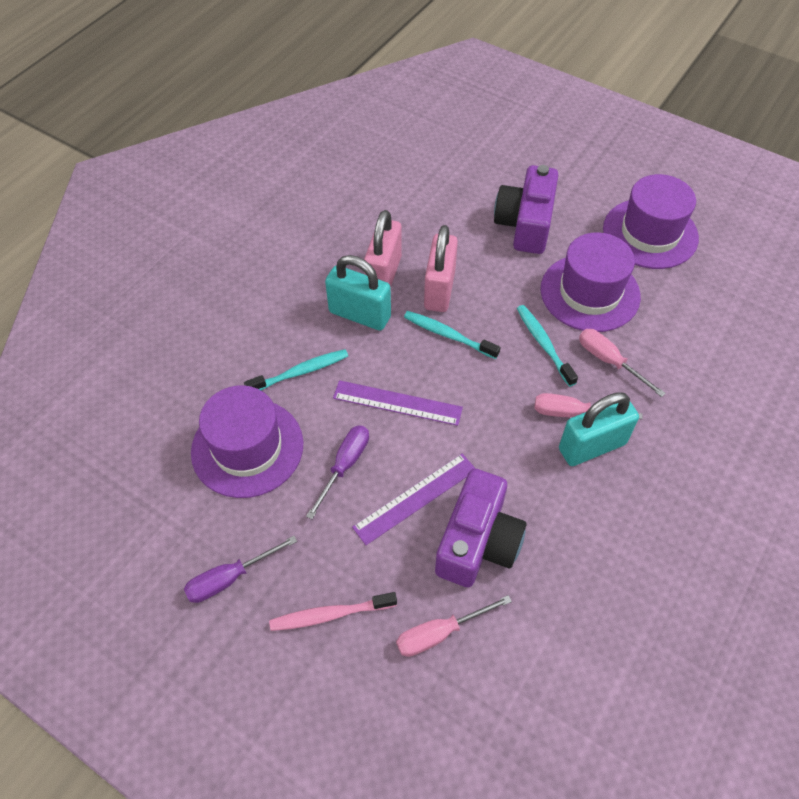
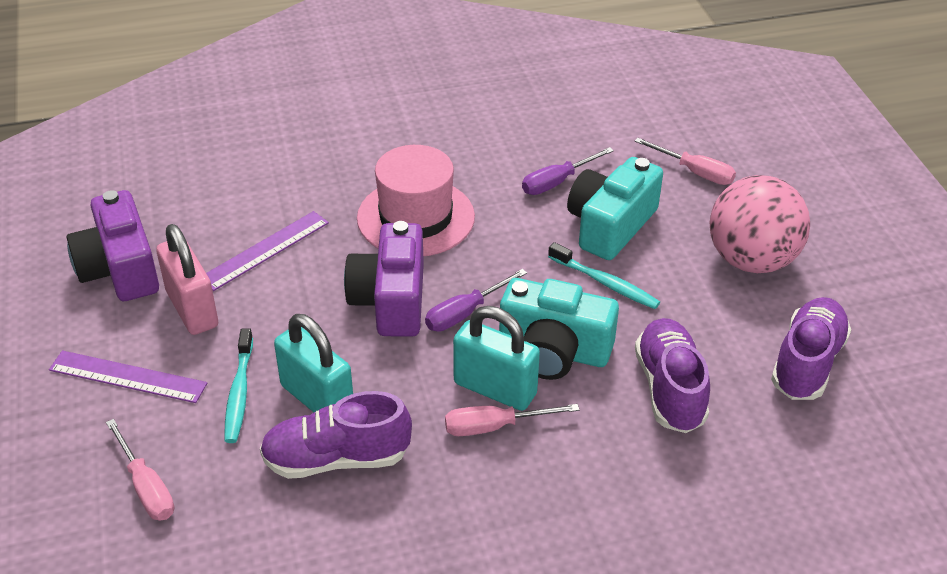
pink ball: 0 -> 1
pink hat: 0 -> 1
pink padlock: 2 -> 1
pink toothbrush: 1 -> 0
purple hat: 3 -> 0
purple shoe: 0 -> 3
turquoise camera: 0 -> 2
turquoise toothbrush: 3 -> 2

